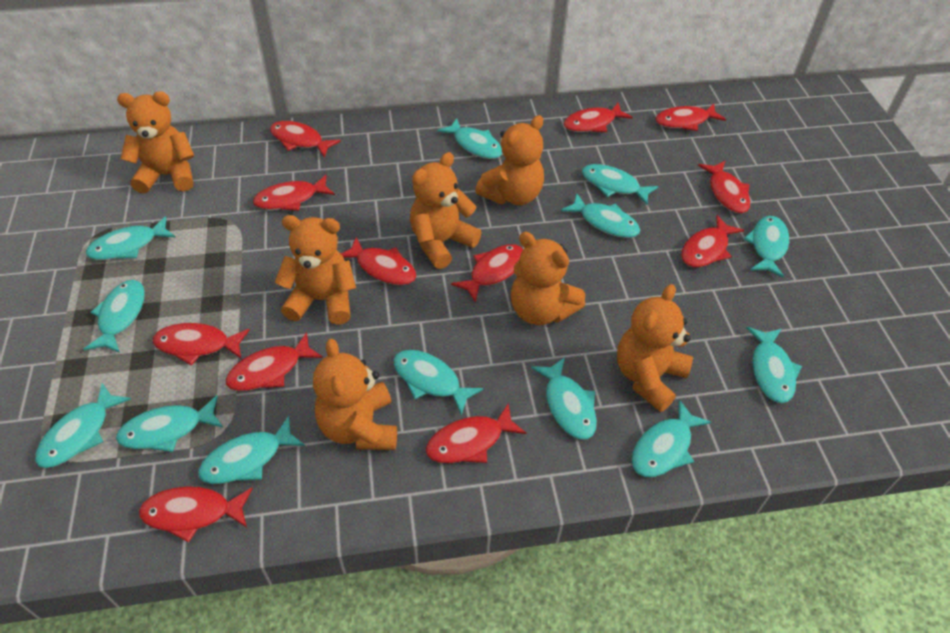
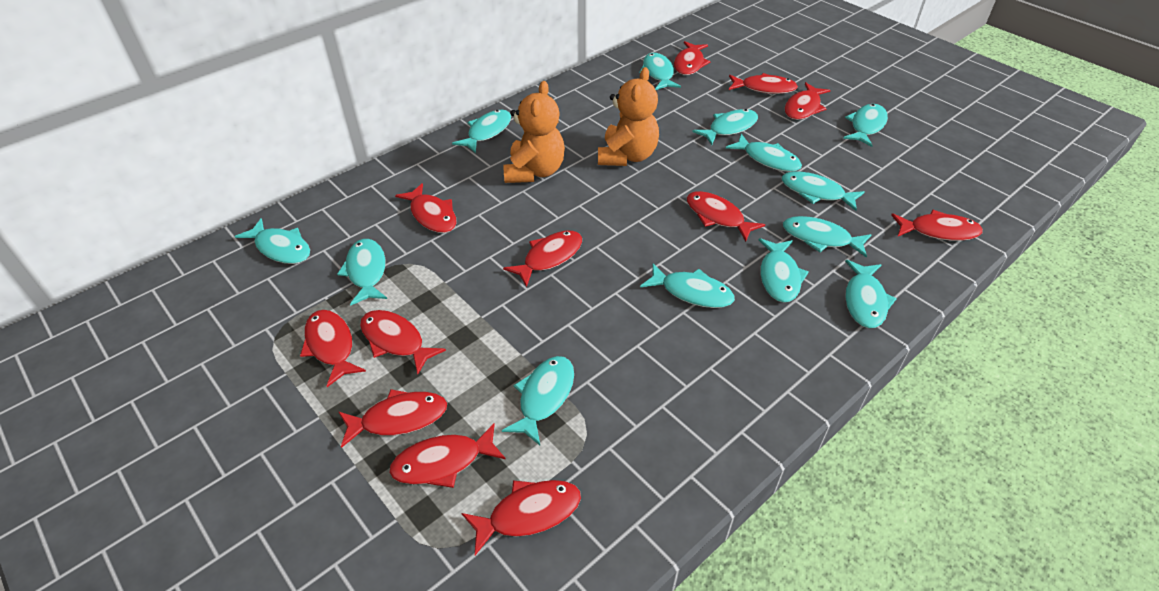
orange teddy bear: 7 -> 2

